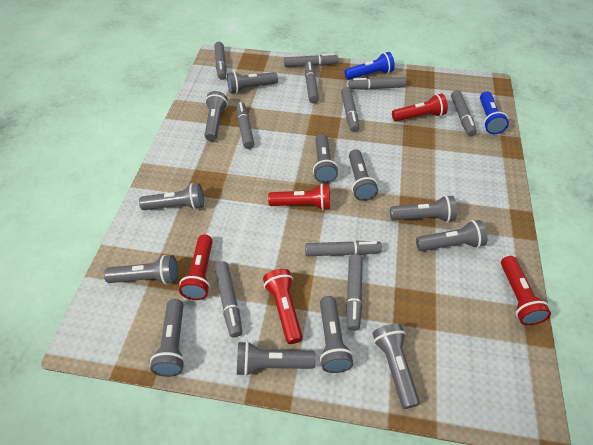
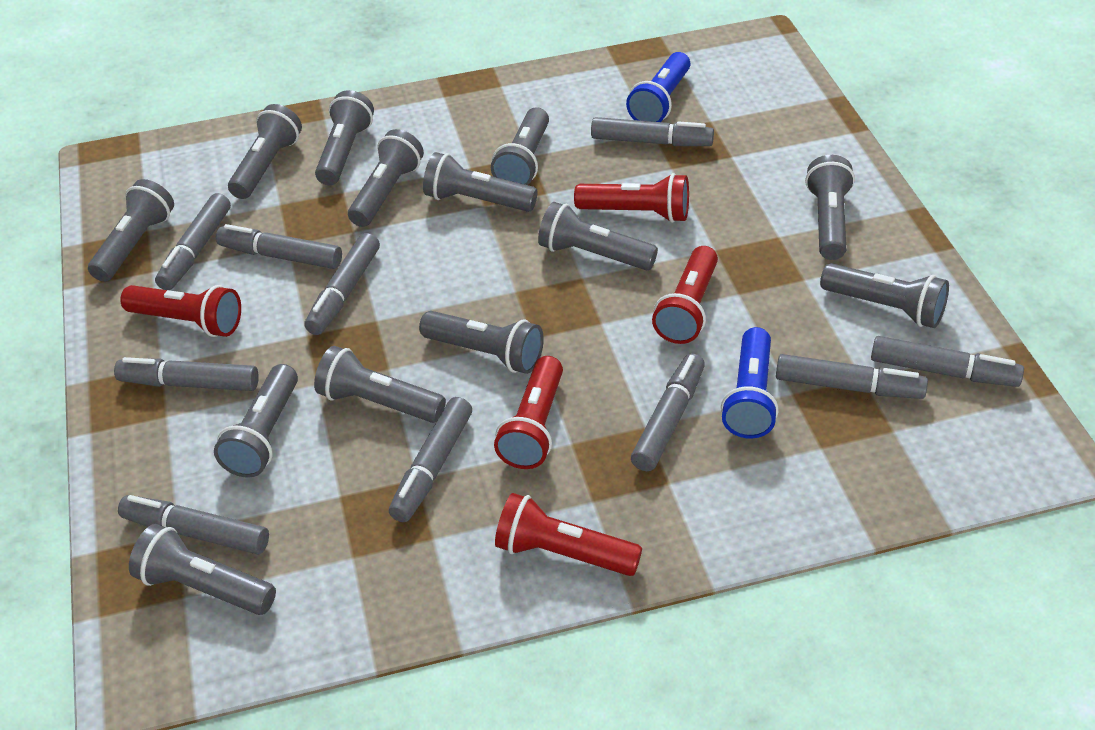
grey flashlight: 12 -> 13

